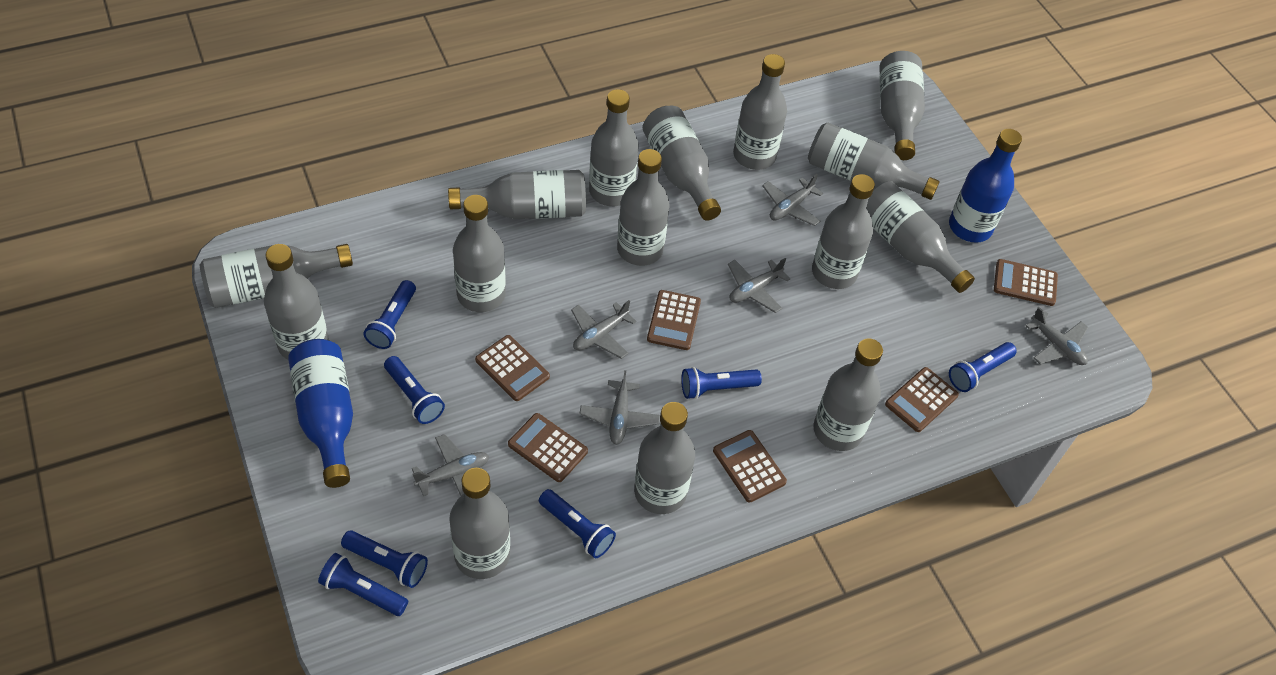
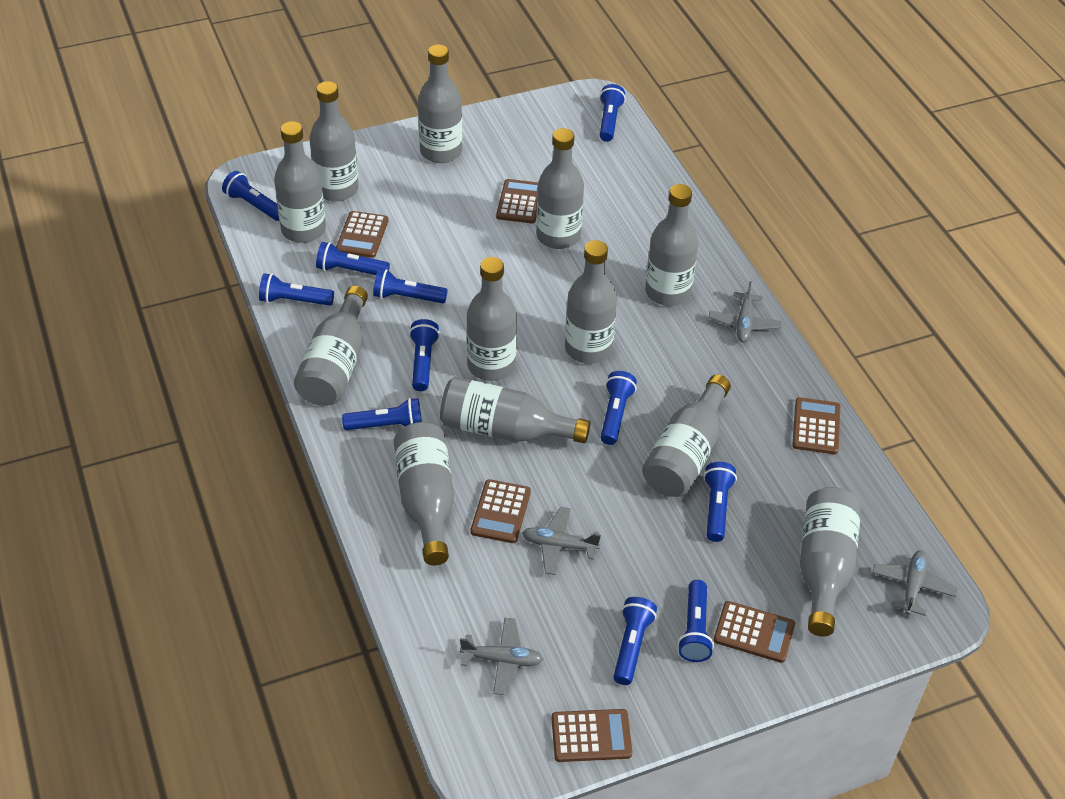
blue bottle: 2 -> 0
blue flashlight: 7 -> 11
grey bottle: 15 -> 12
grey plane: 6 -> 4

